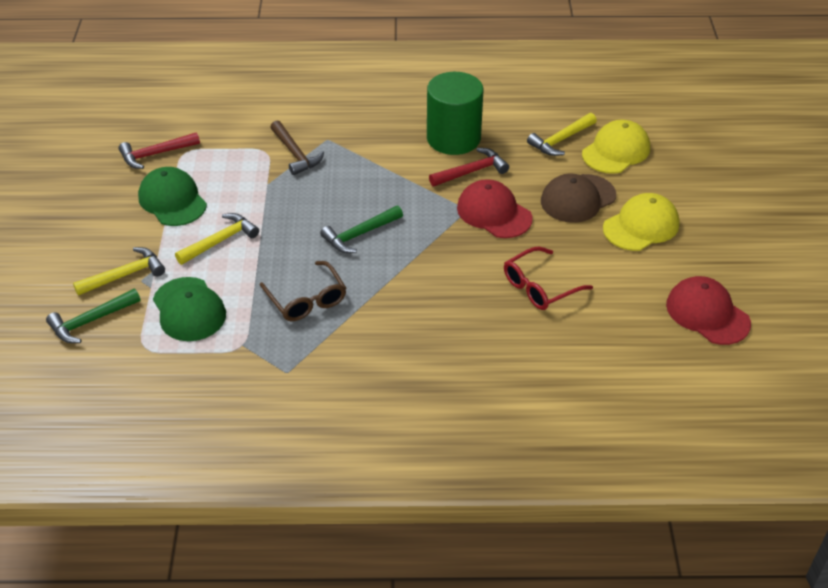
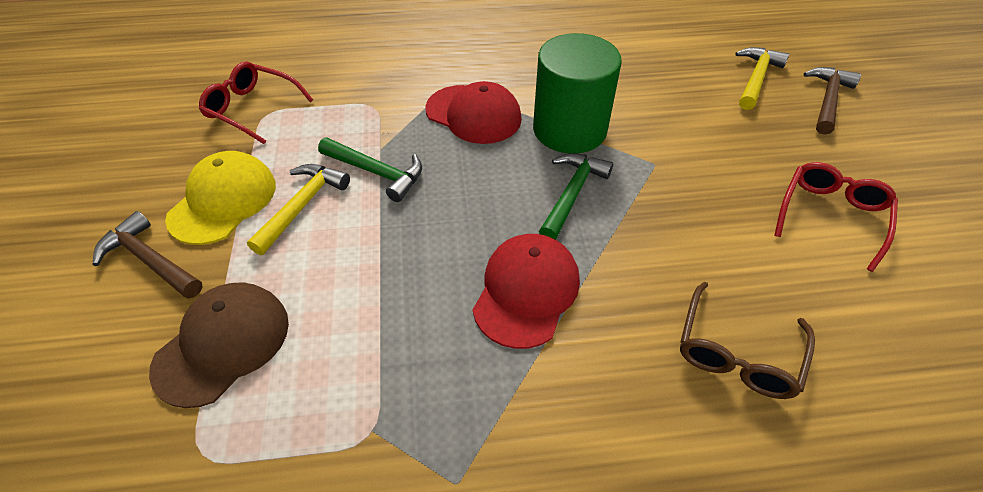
brown hammer: 1 -> 2
green cap: 2 -> 0
red glasses: 1 -> 2
red hammer: 2 -> 0
yellow cap: 2 -> 1
yellow hammer: 3 -> 2

